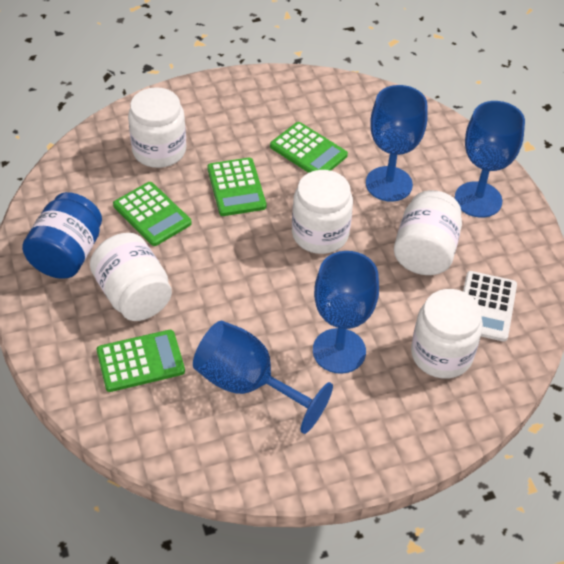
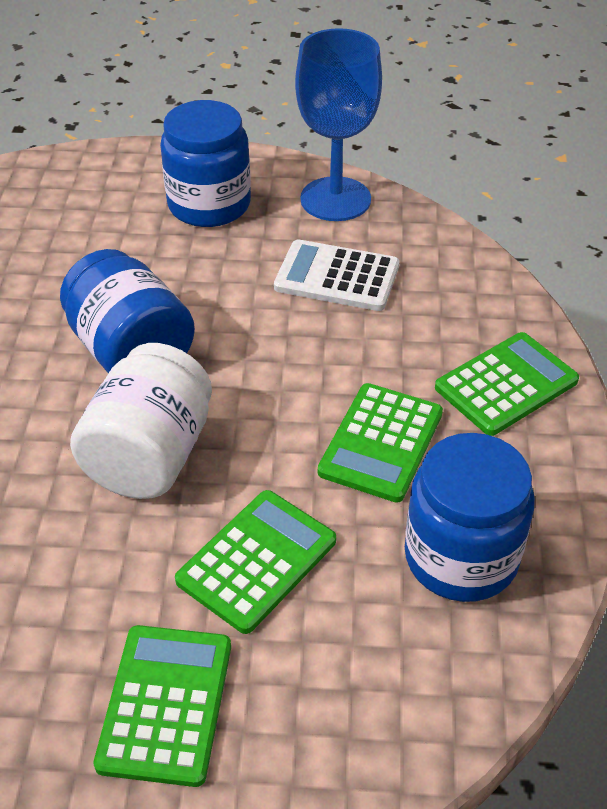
blue goblet: 4 -> 1
blue jar: 1 -> 3
white jar: 5 -> 1

